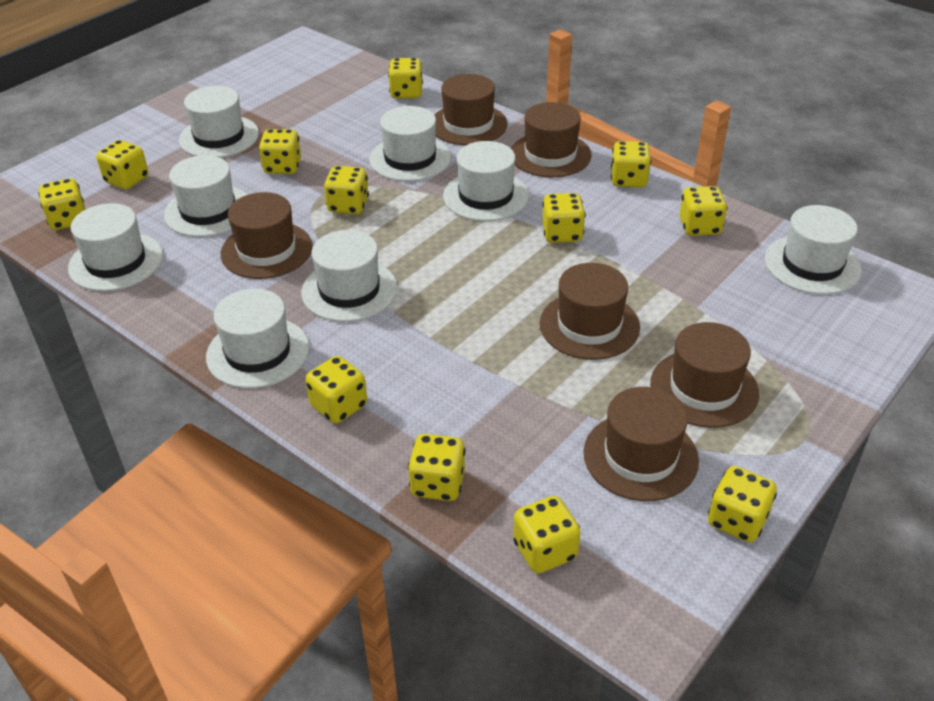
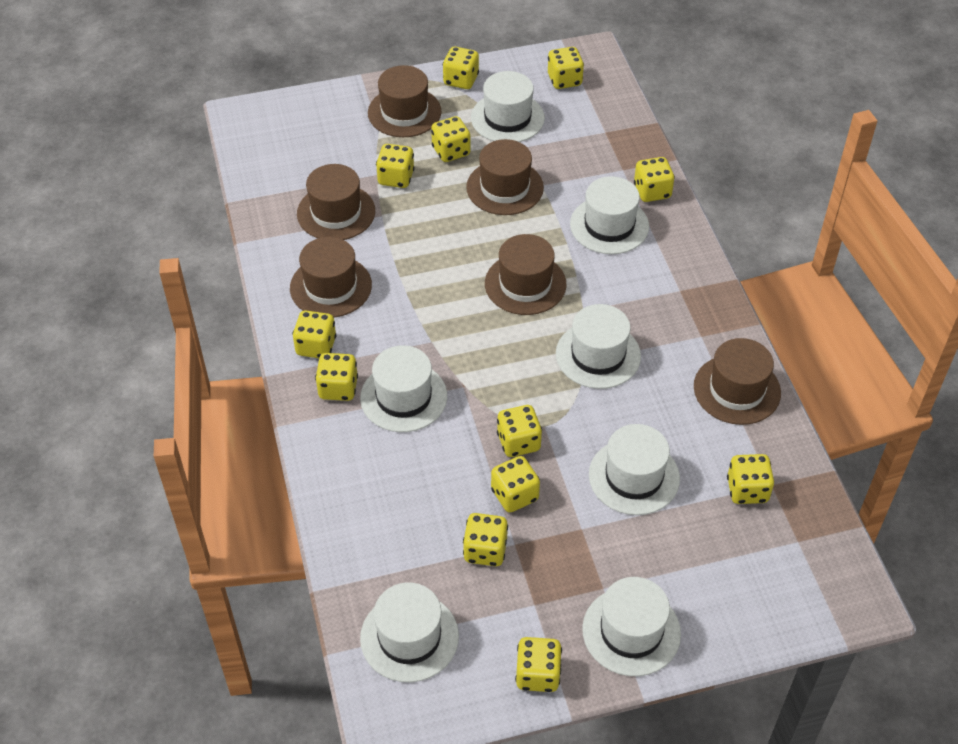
white hat: 8 -> 7

